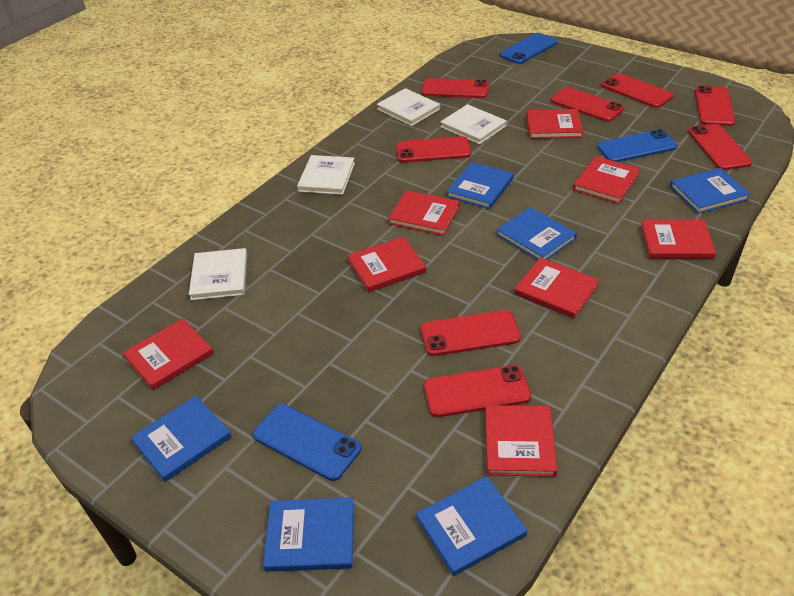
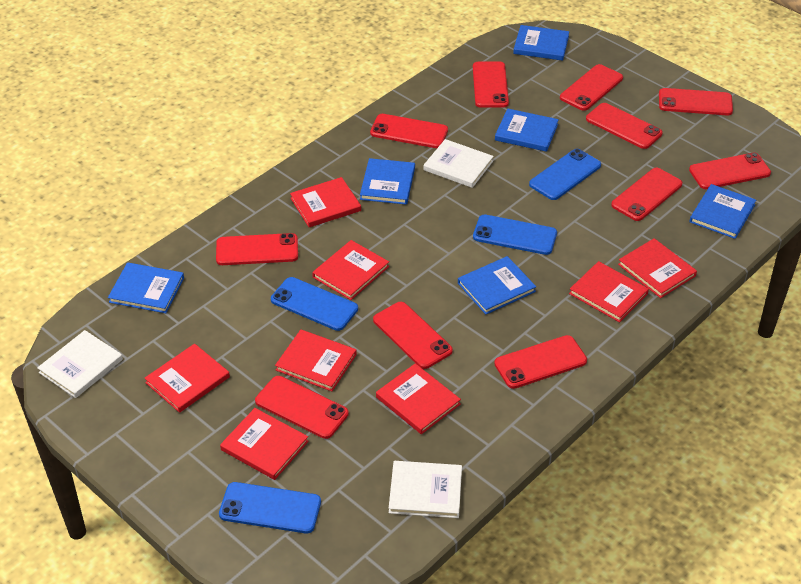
blue phone: 3 -> 4
red phone: 8 -> 11
white book: 4 -> 3

